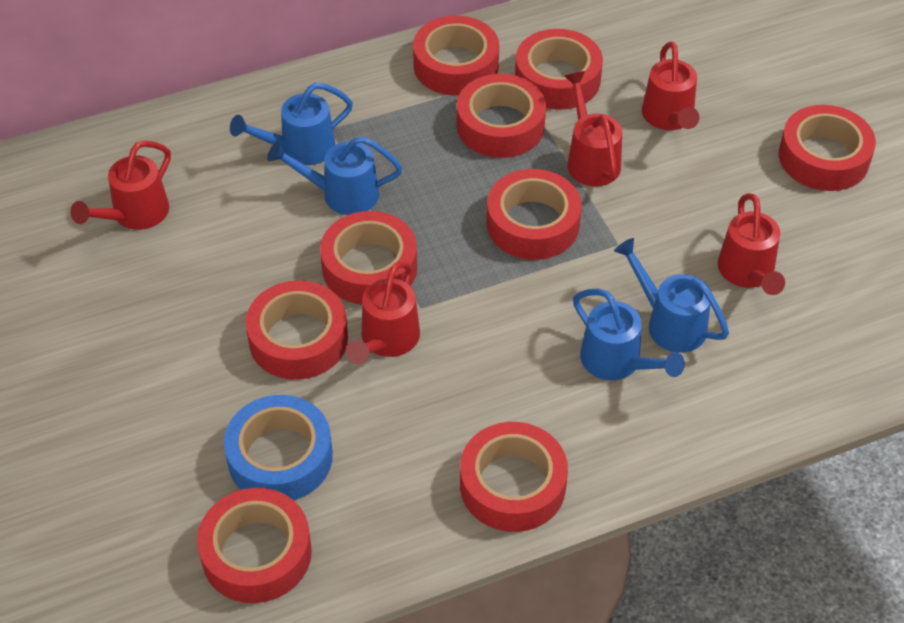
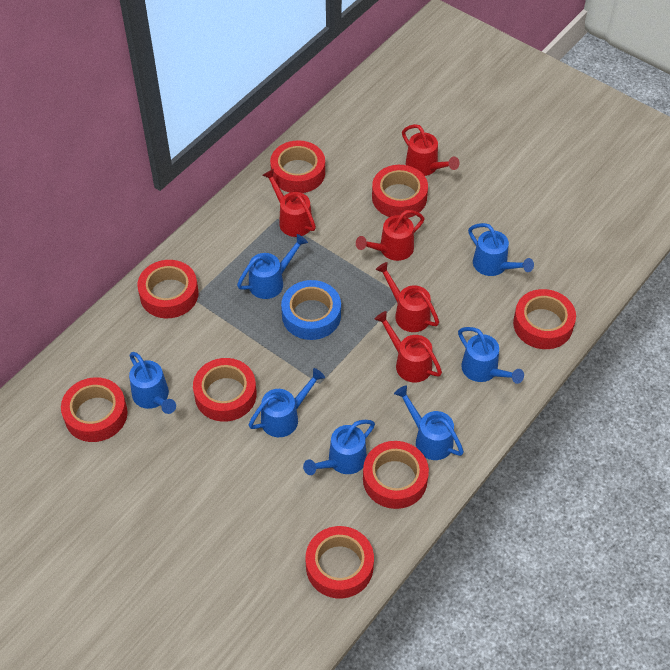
blue watering can: 4 -> 7
red tape: 9 -> 8

